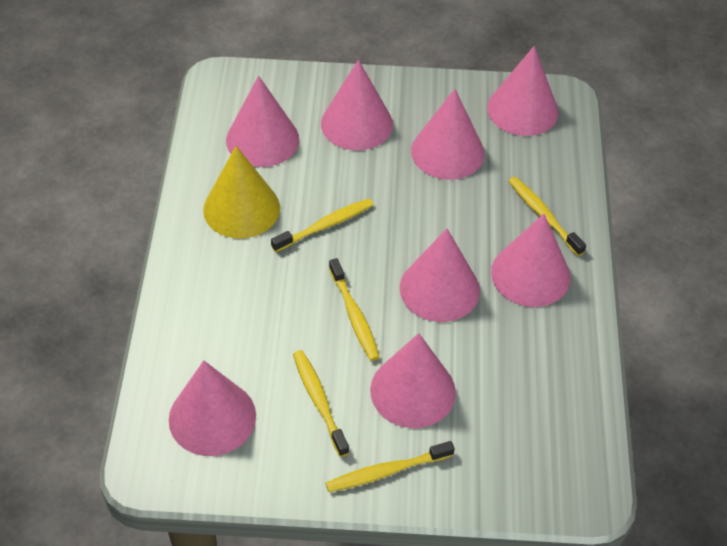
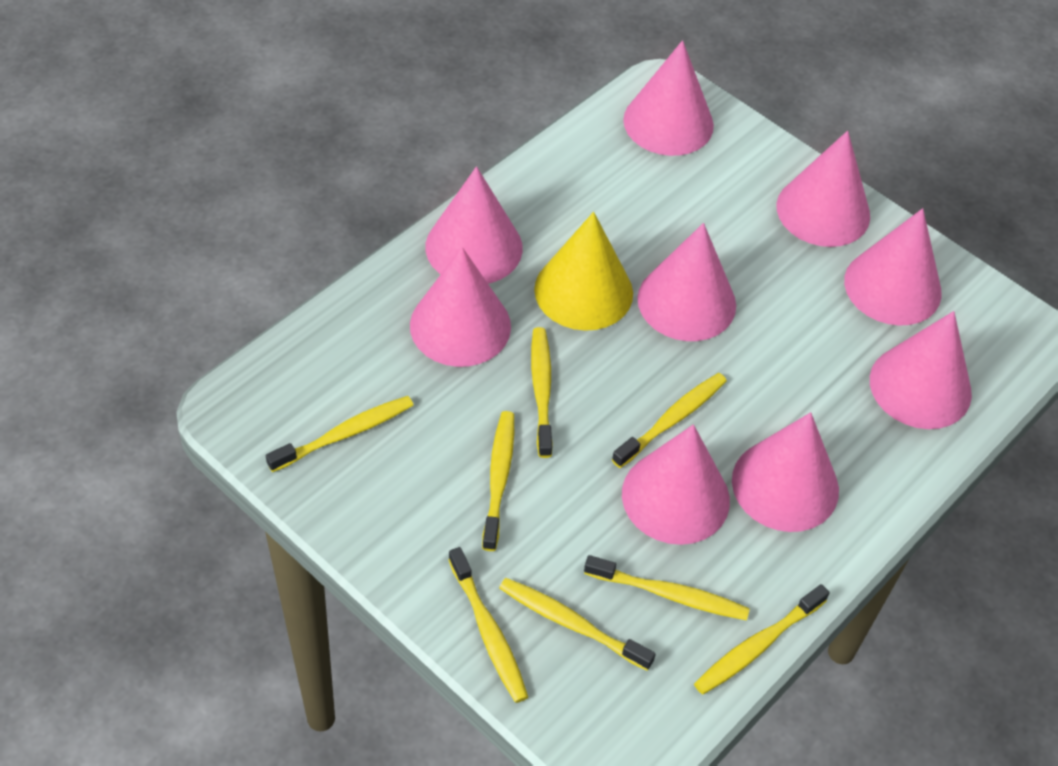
pink cone: 8 -> 9
yellow toothbrush: 5 -> 8

